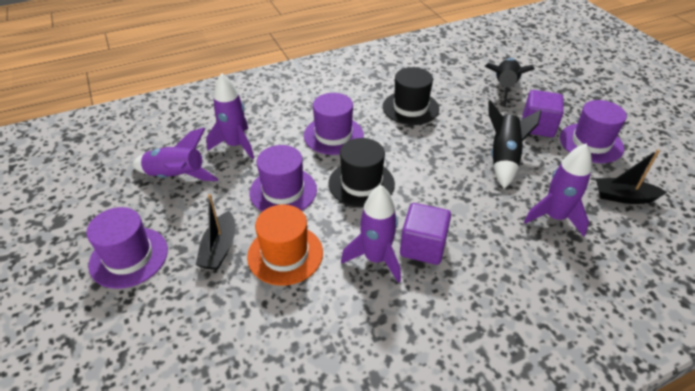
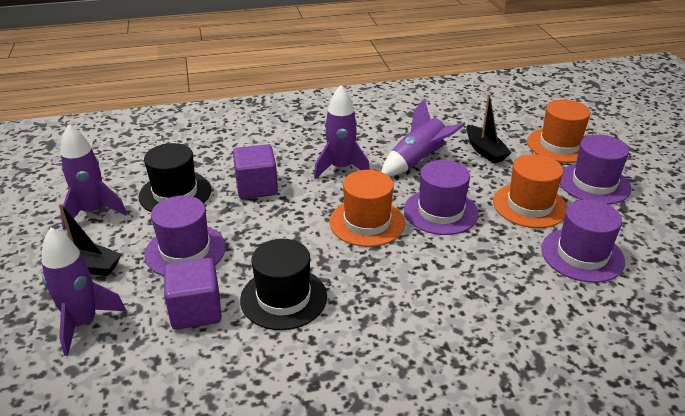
black rocket: 2 -> 0
orange hat: 1 -> 3

